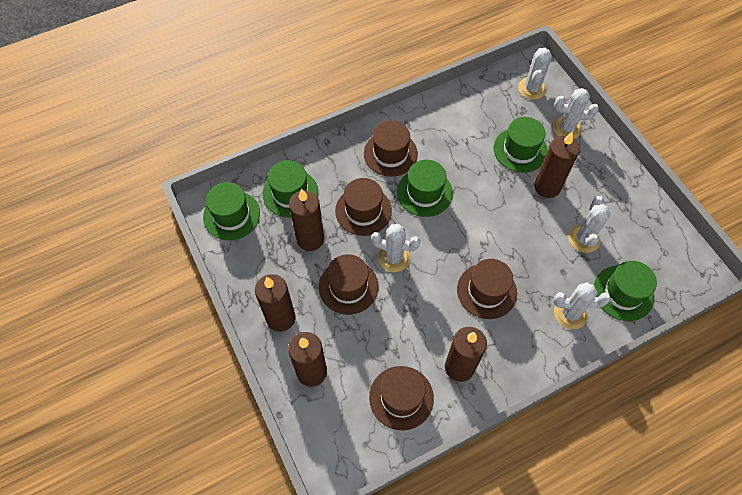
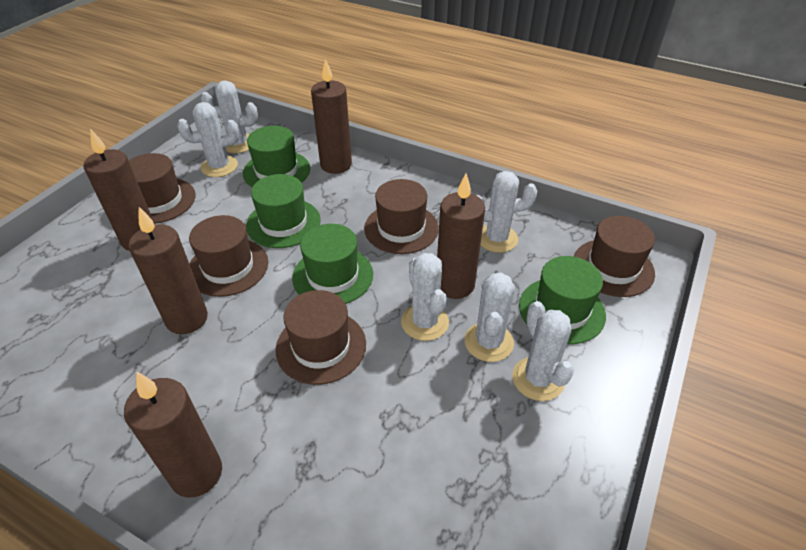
green hat: 5 -> 4
white cactus: 5 -> 6

